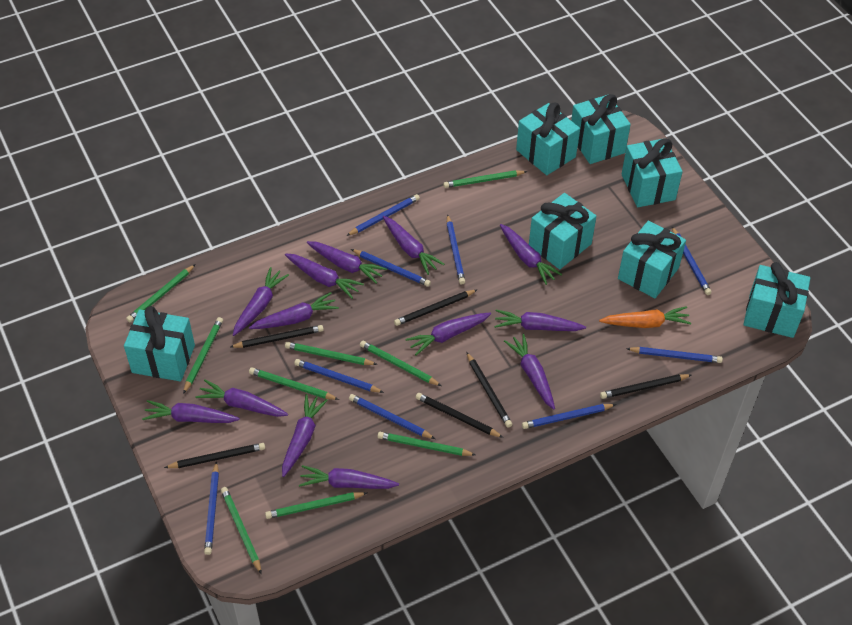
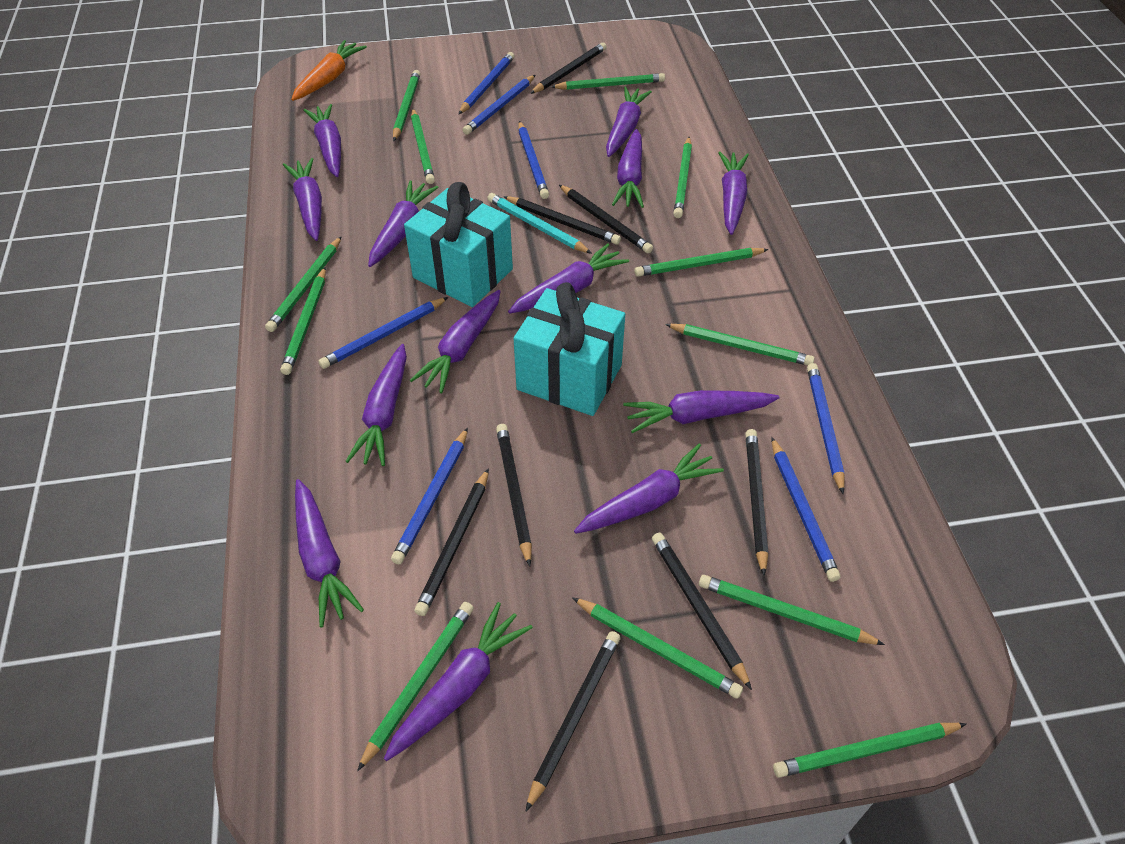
black pencil: 6 -> 8
blue pencil: 9 -> 7
green pencil: 9 -> 12
turquoise gift: 7 -> 2
turquoise pencil: 0 -> 1

